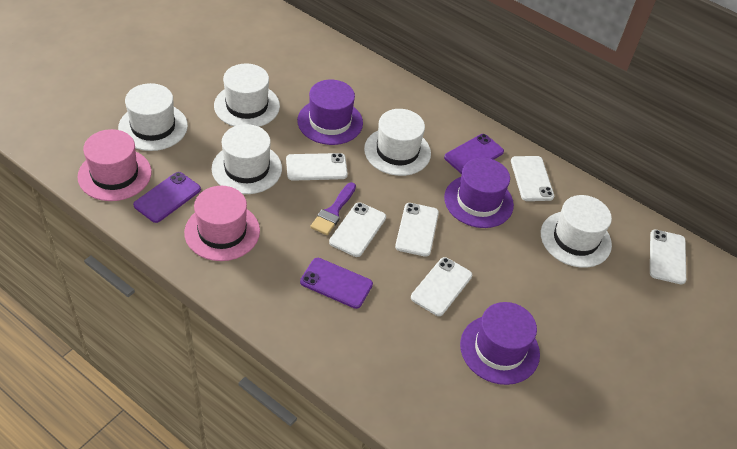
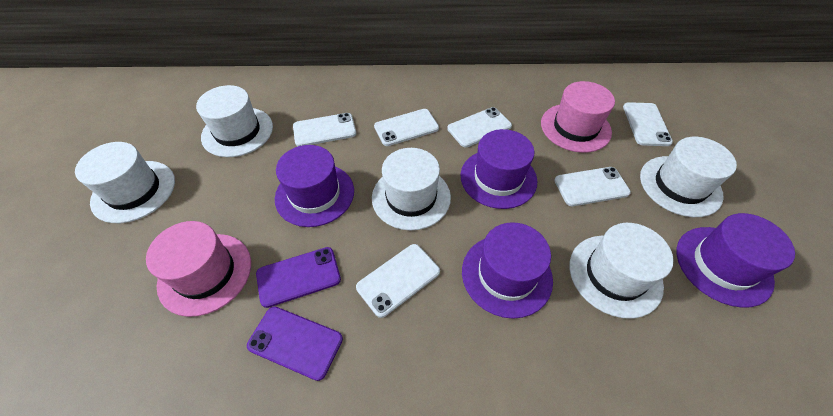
purple brush: 1 -> 0
purple hat: 3 -> 4
purple phone: 3 -> 2

